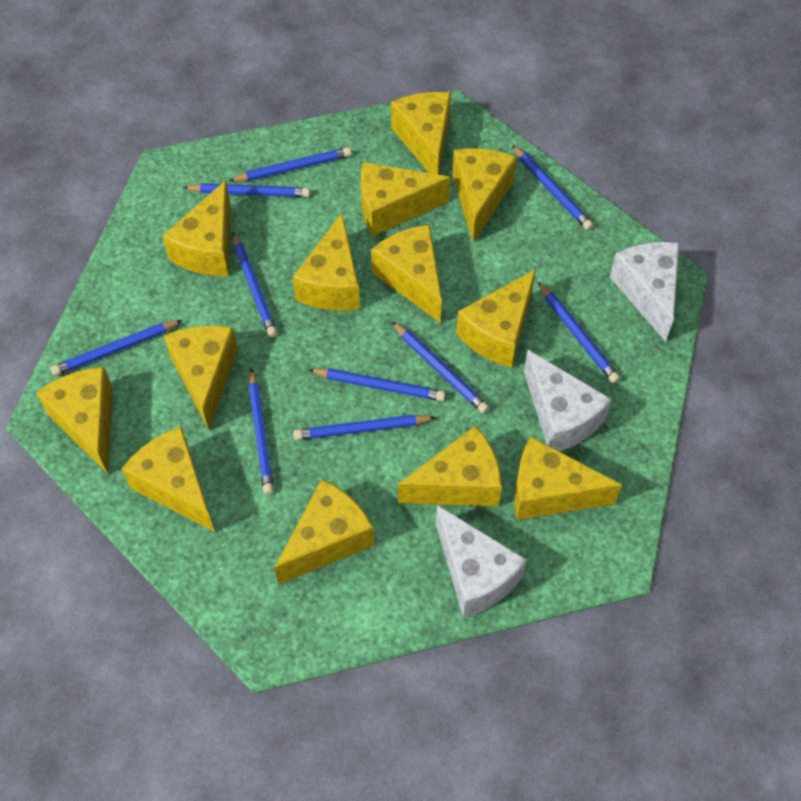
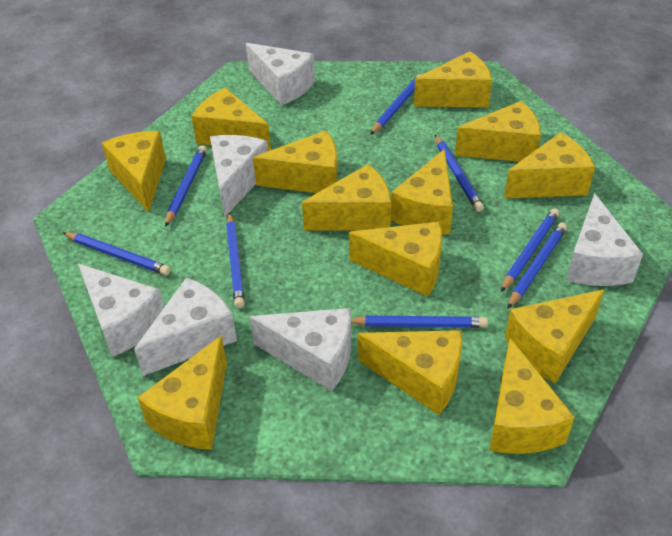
blue pencil: 10 -> 8
white cheese: 3 -> 6

